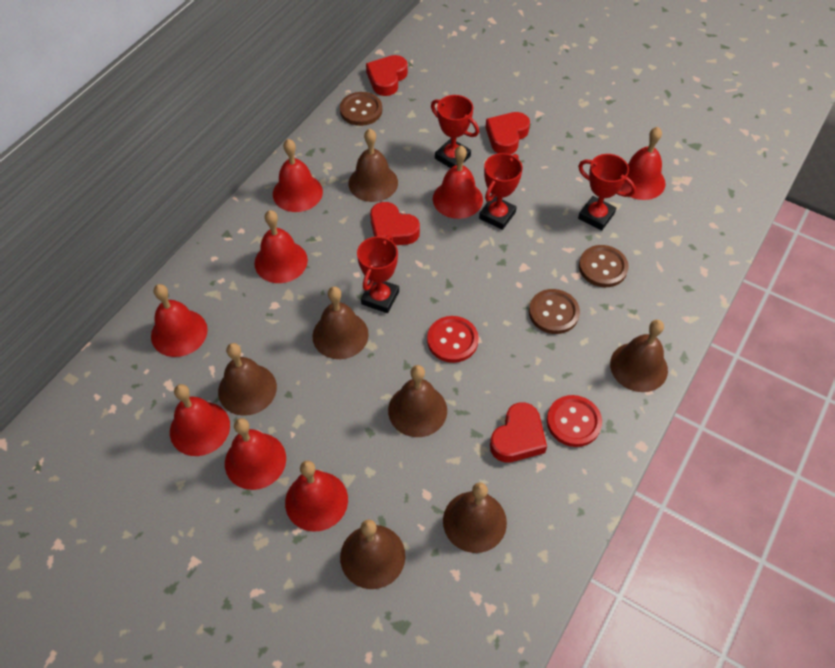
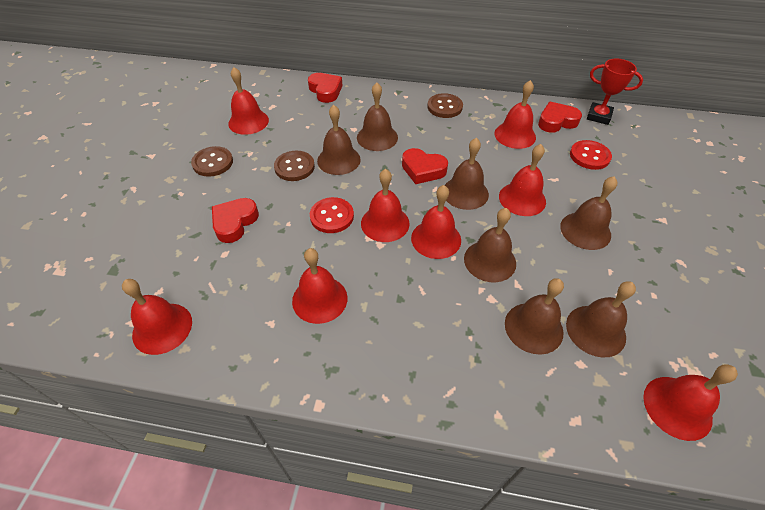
red trophy: 4 -> 1

